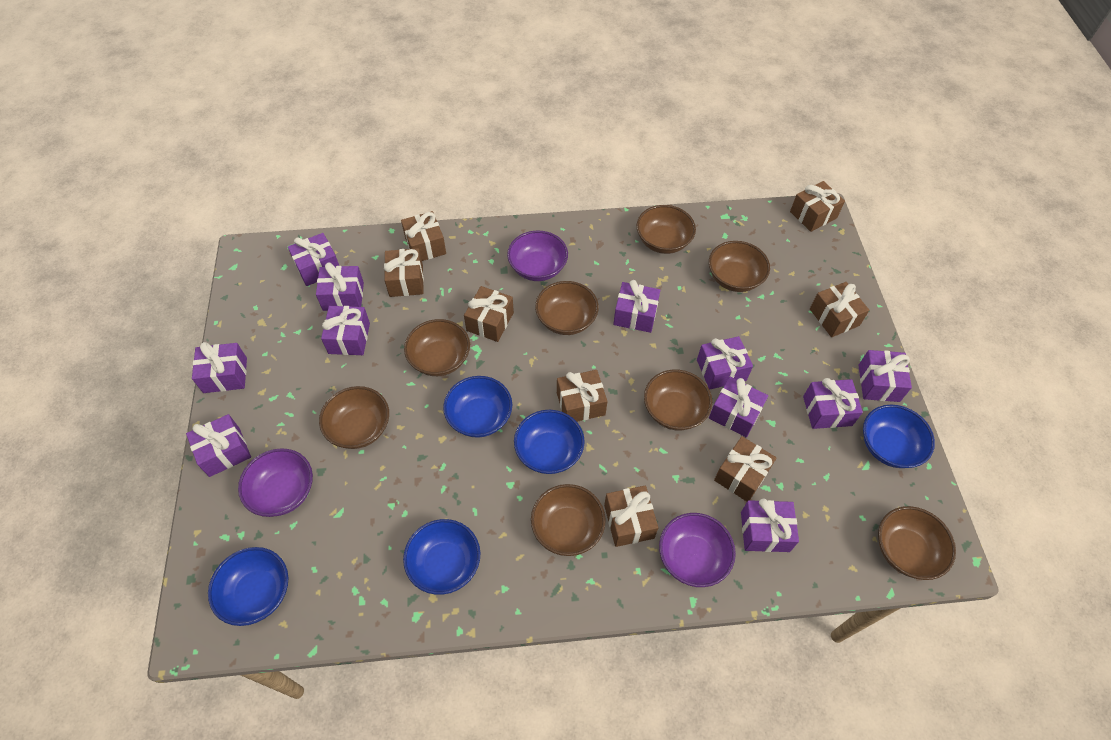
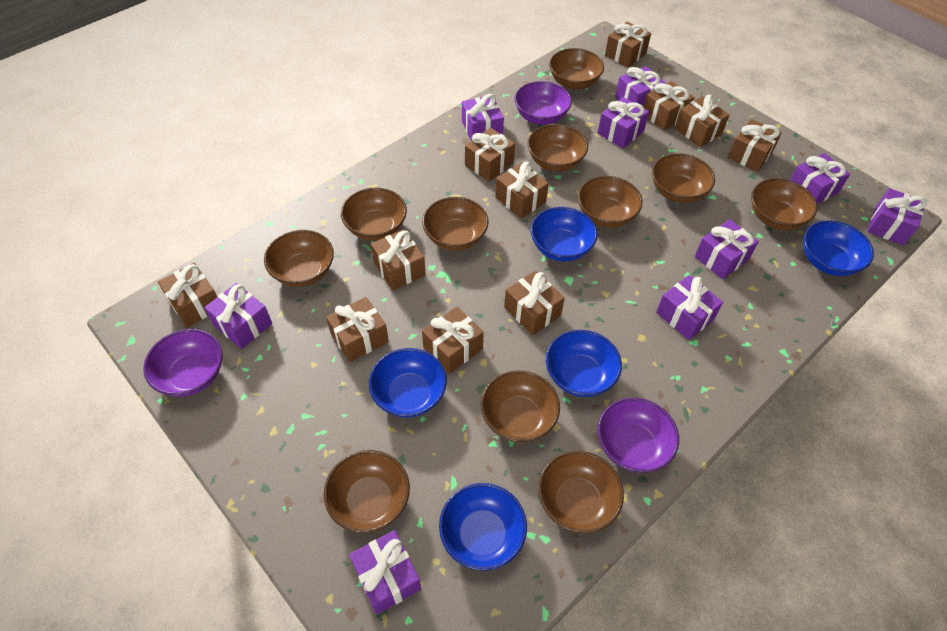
brown bowl: 8 -> 11
brown gift: 8 -> 11
purple gift: 11 -> 9

